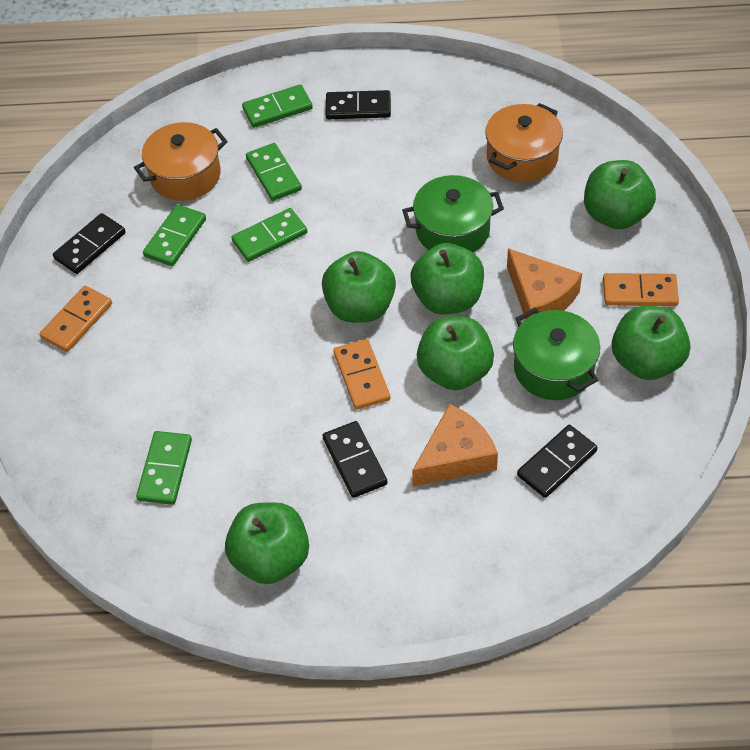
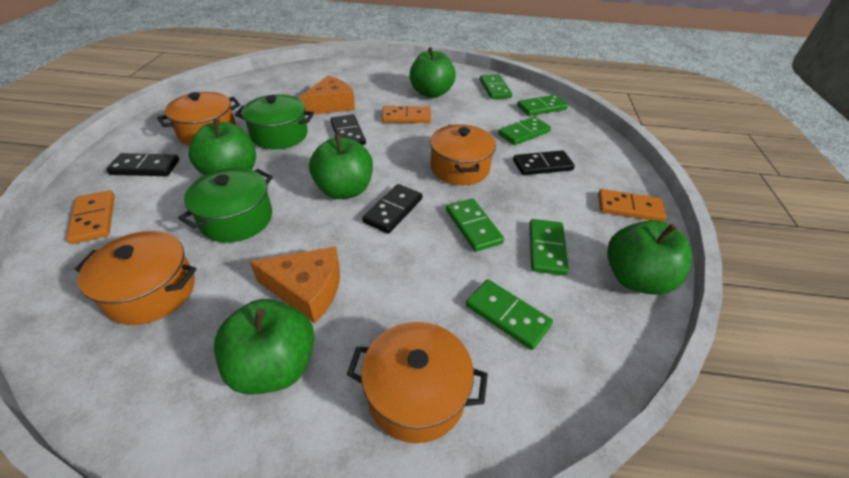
green apple: 6 -> 5
green domino: 5 -> 6
orange pot: 2 -> 4

